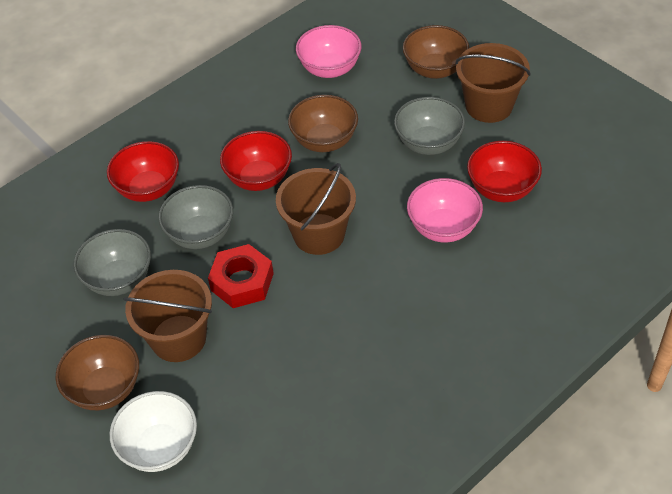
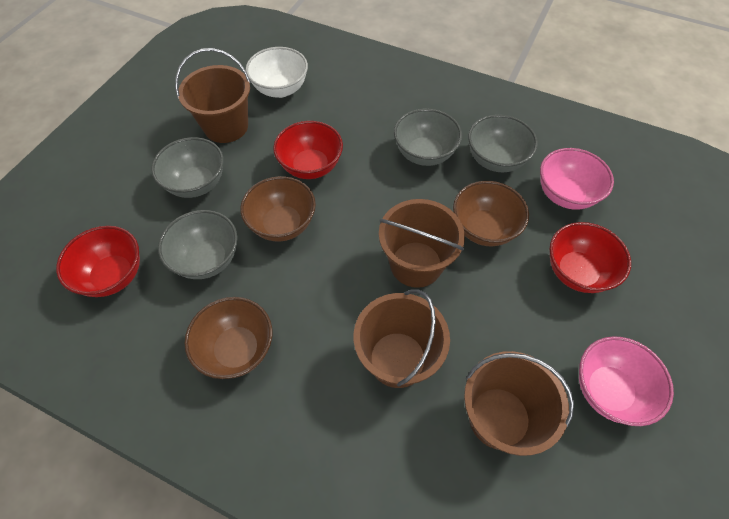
brown bucket: 3 -> 4
grey bowl: 3 -> 4
red nut: 1 -> 0

